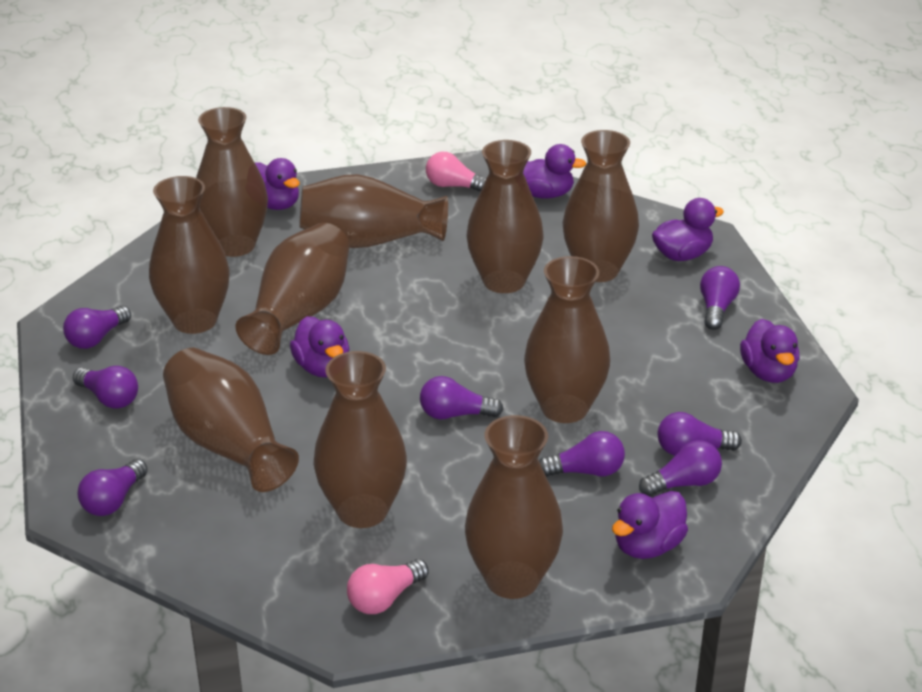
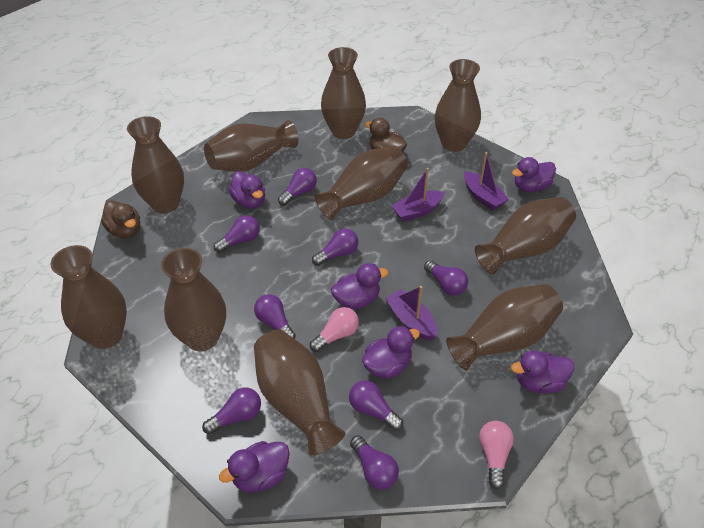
brown duck: 0 -> 2
purple boat: 0 -> 3

